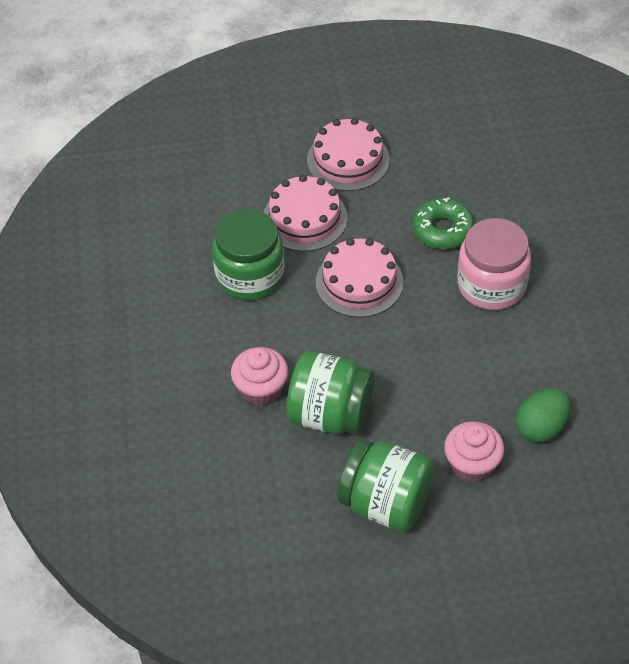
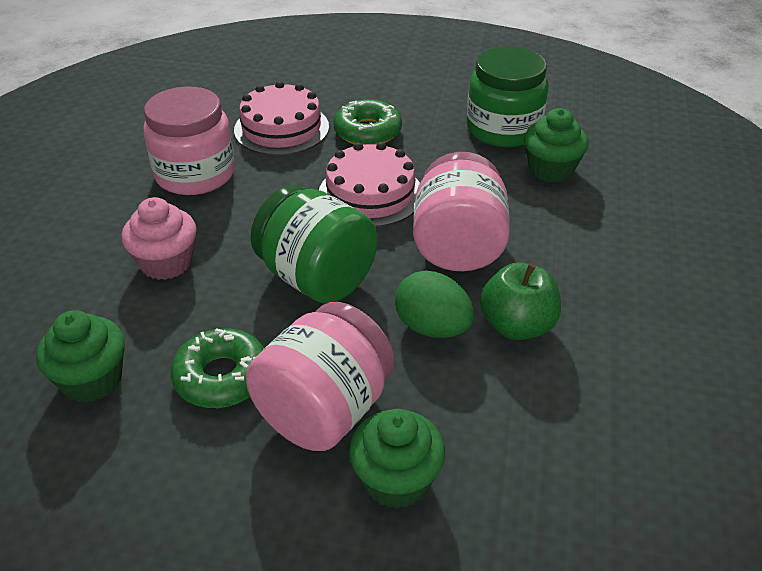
green apple: 0 -> 1
green cupcake: 0 -> 3
green donut: 1 -> 2
green jar: 3 -> 2
pink cake: 3 -> 2
pink cupcake: 2 -> 1
pink jar: 1 -> 3

